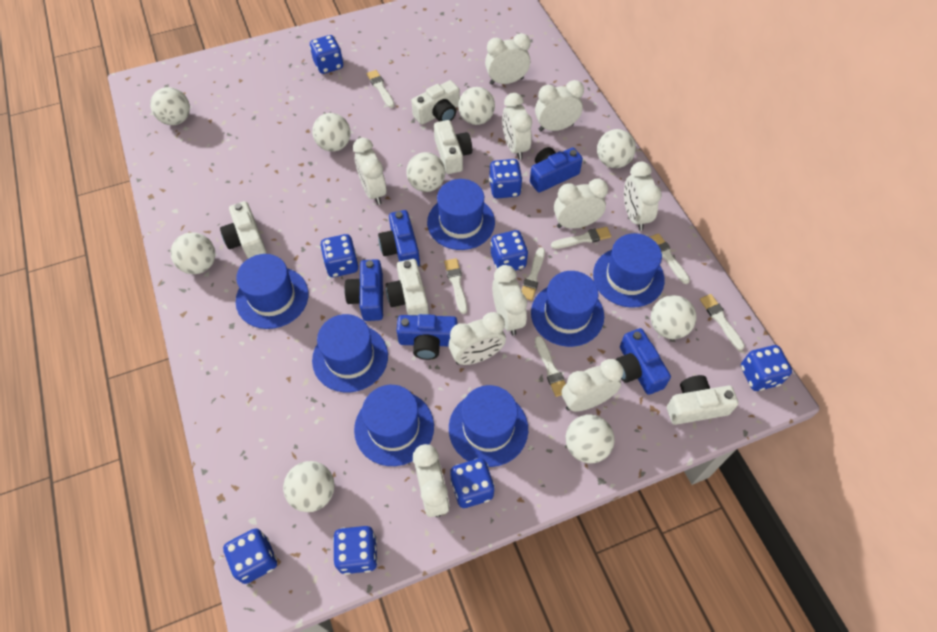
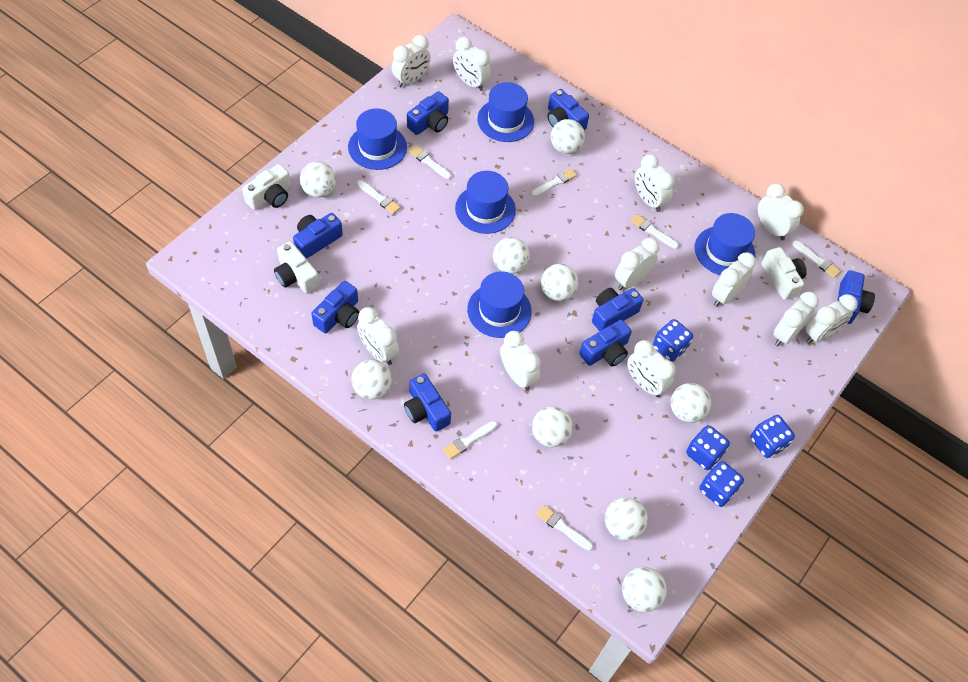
blue camera: 5 -> 8
blue dice: 8 -> 4
blue hat: 7 -> 5
white camera: 5 -> 3
white clock: 10 -> 11

